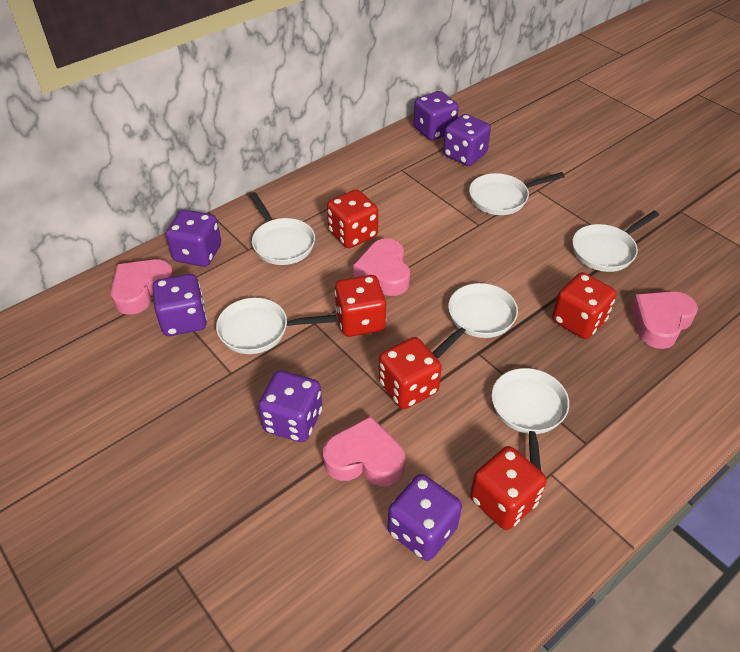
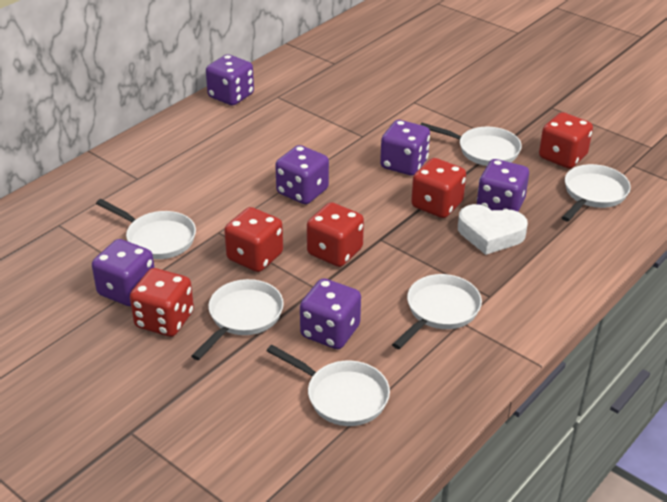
pink heart: 4 -> 0
white heart: 0 -> 1

